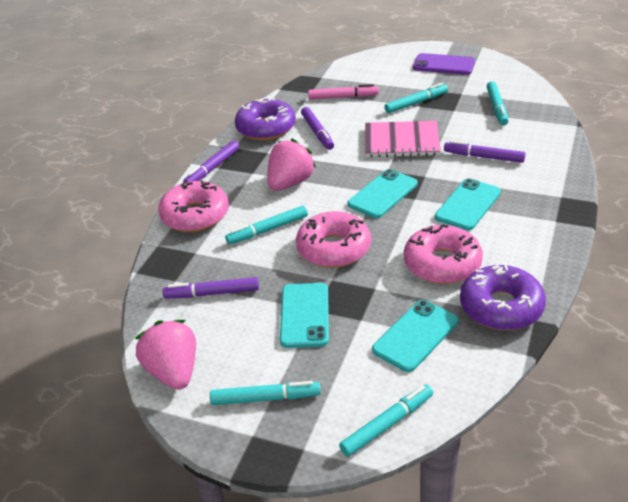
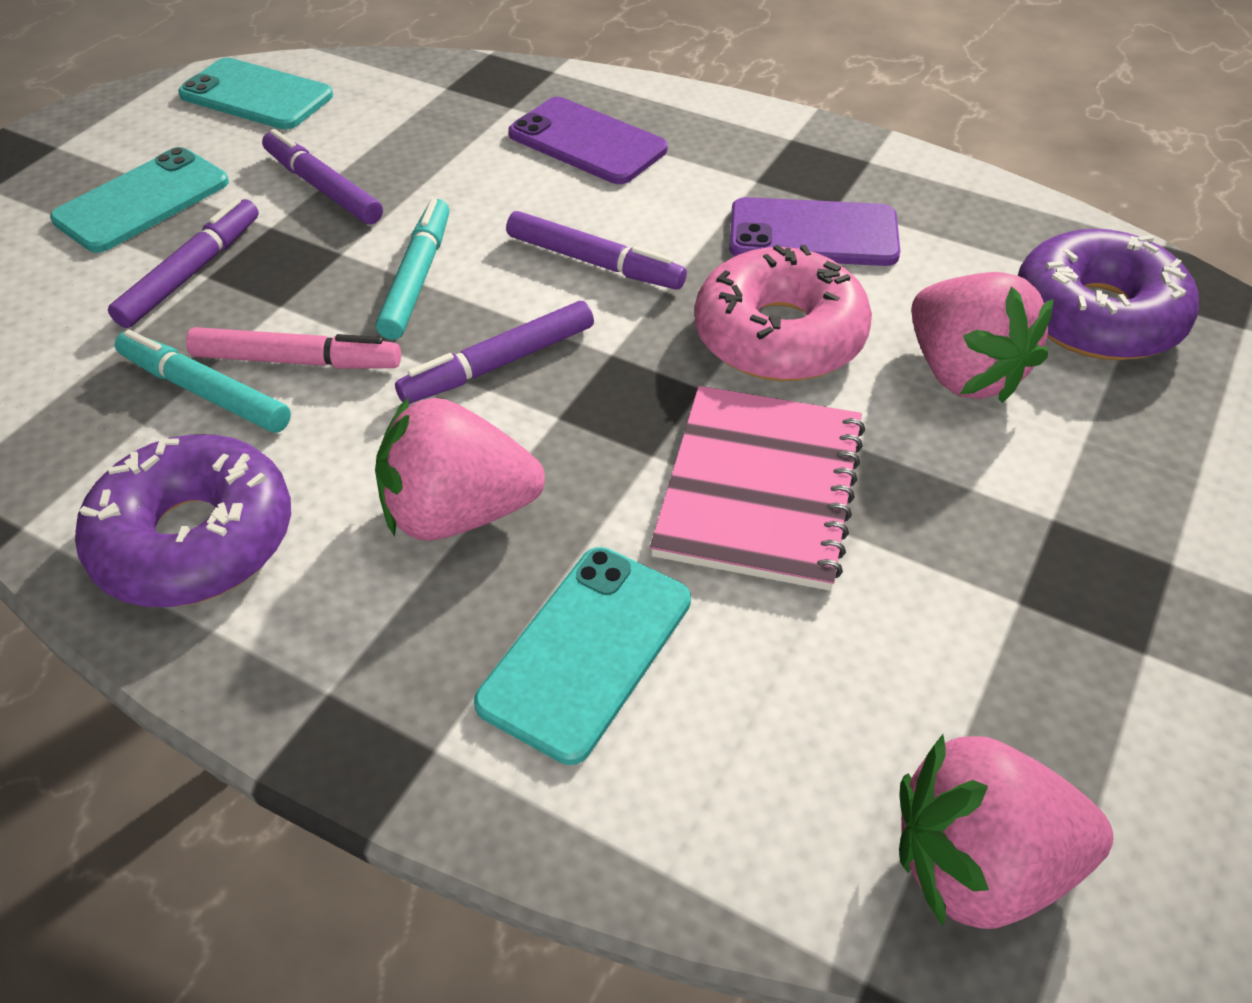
pink donut: 3 -> 1
pink strawberry: 2 -> 3
purple phone: 1 -> 2
turquoise marker: 5 -> 2
turquoise phone: 4 -> 3

